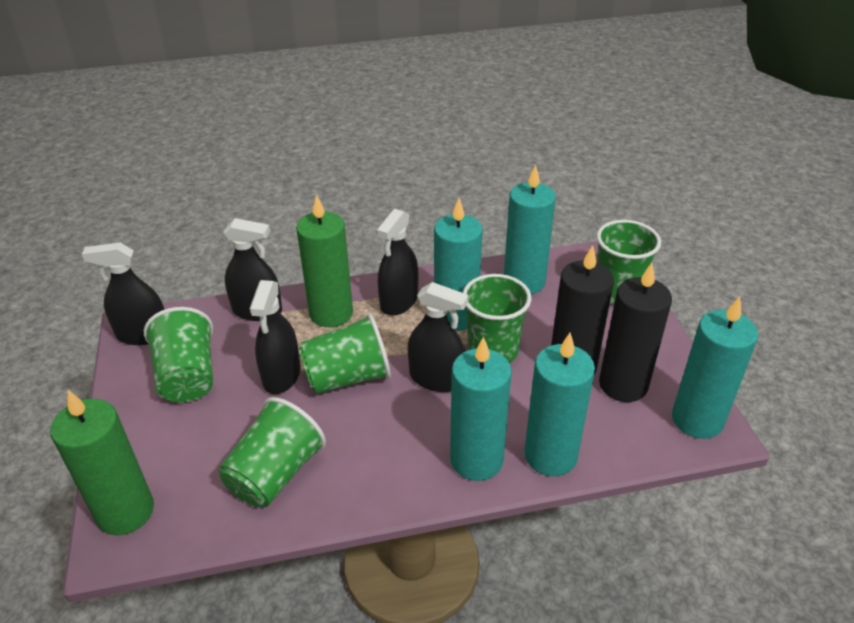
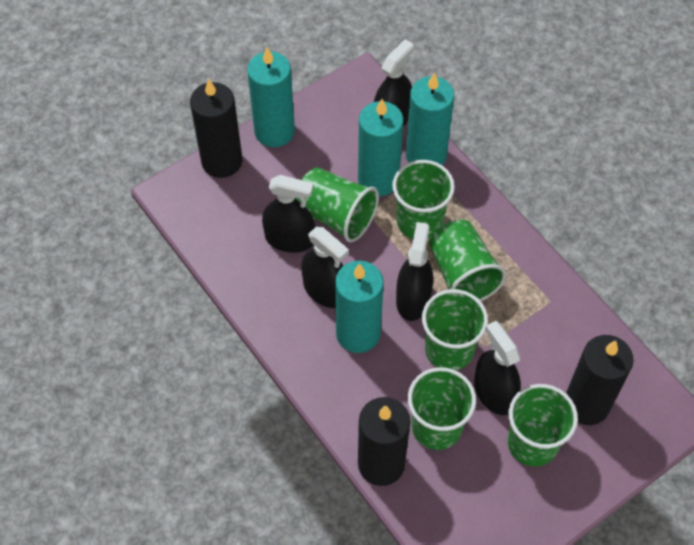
black candle: 2 -> 3
green candle: 2 -> 0
green cup: 5 -> 6
turquoise candle: 5 -> 4

